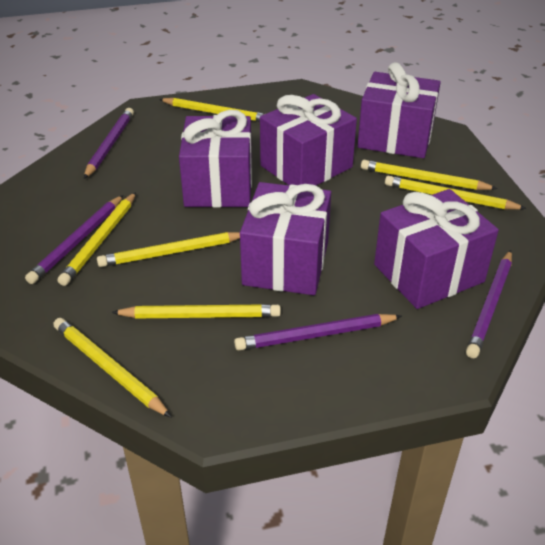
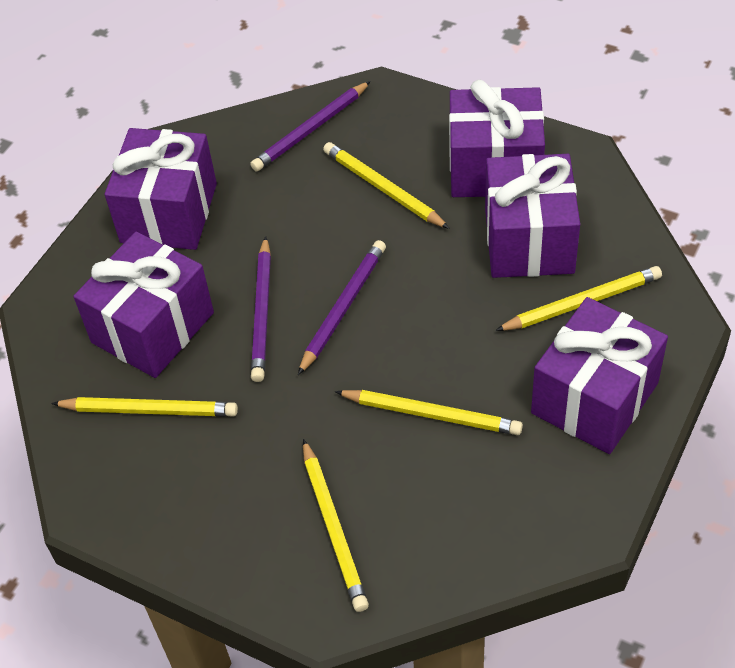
purple pencil: 4 -> 3
yellow pencil: 7 -> 5

